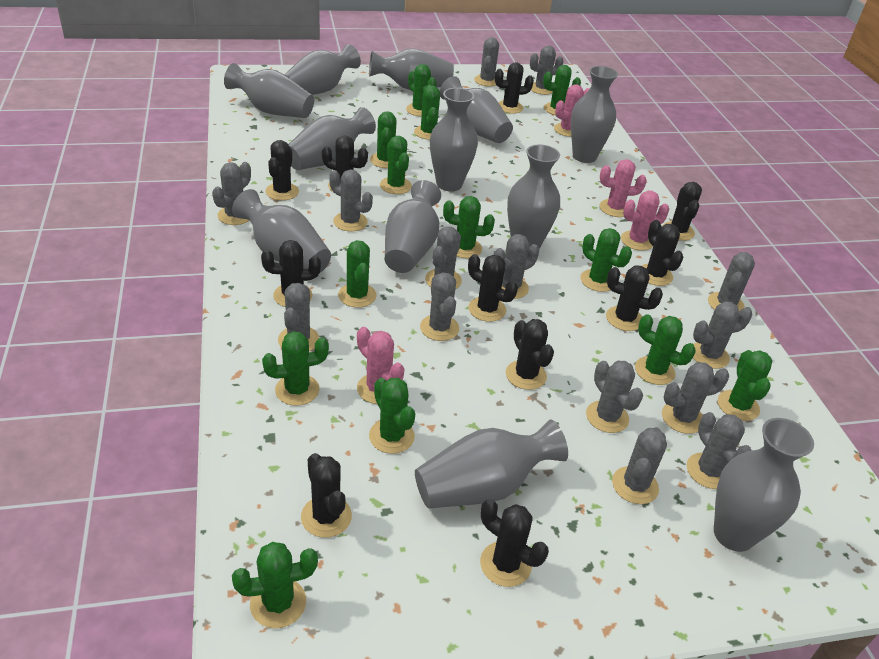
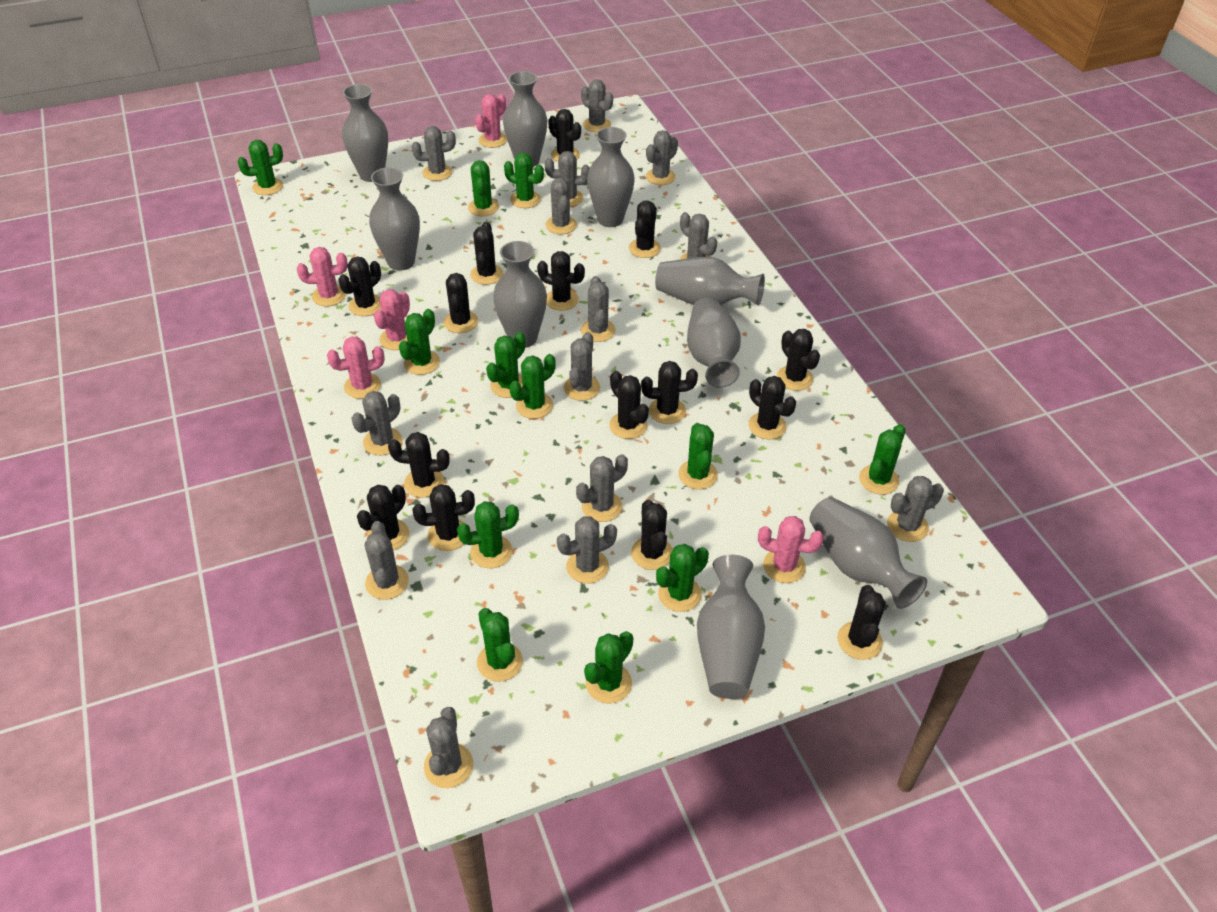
black cactus: 11 -> 15
green cactus: 13 -> 12
grey vase: 12 -> 9
pink cactus: 4 -> 5

